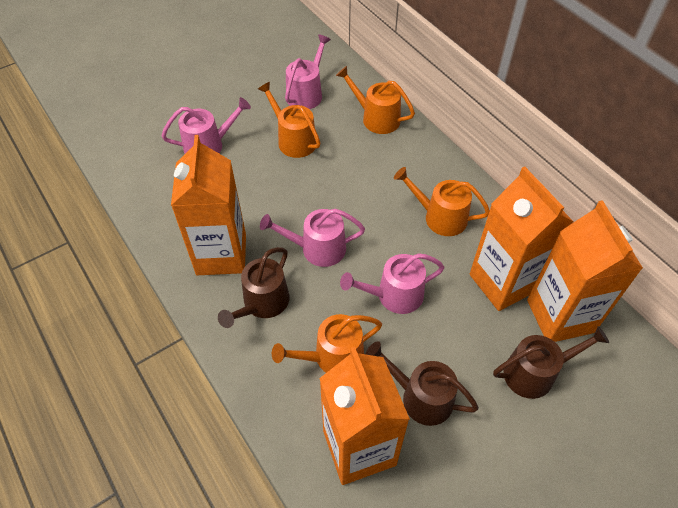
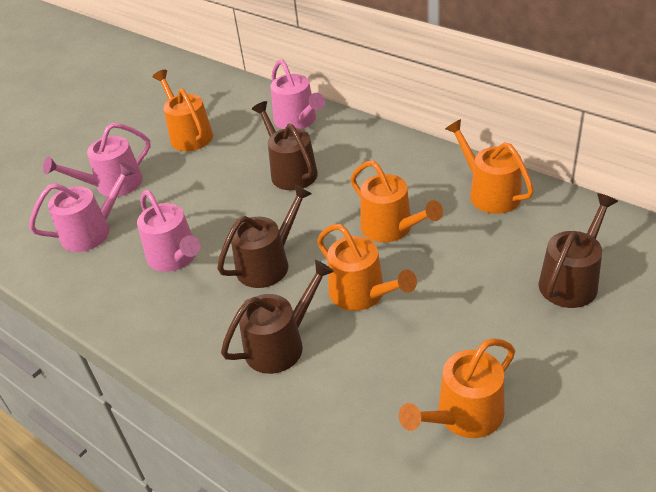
brown watering can: 3 -> 4
orange carton: 4 -> 0
orange watering can: 4 -> 5

